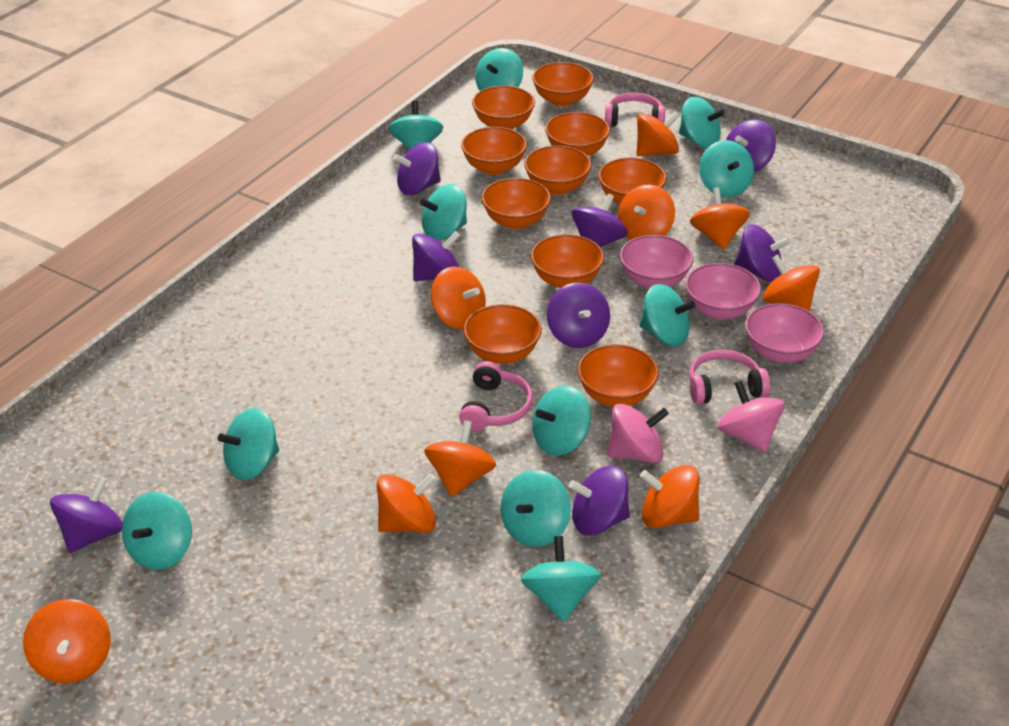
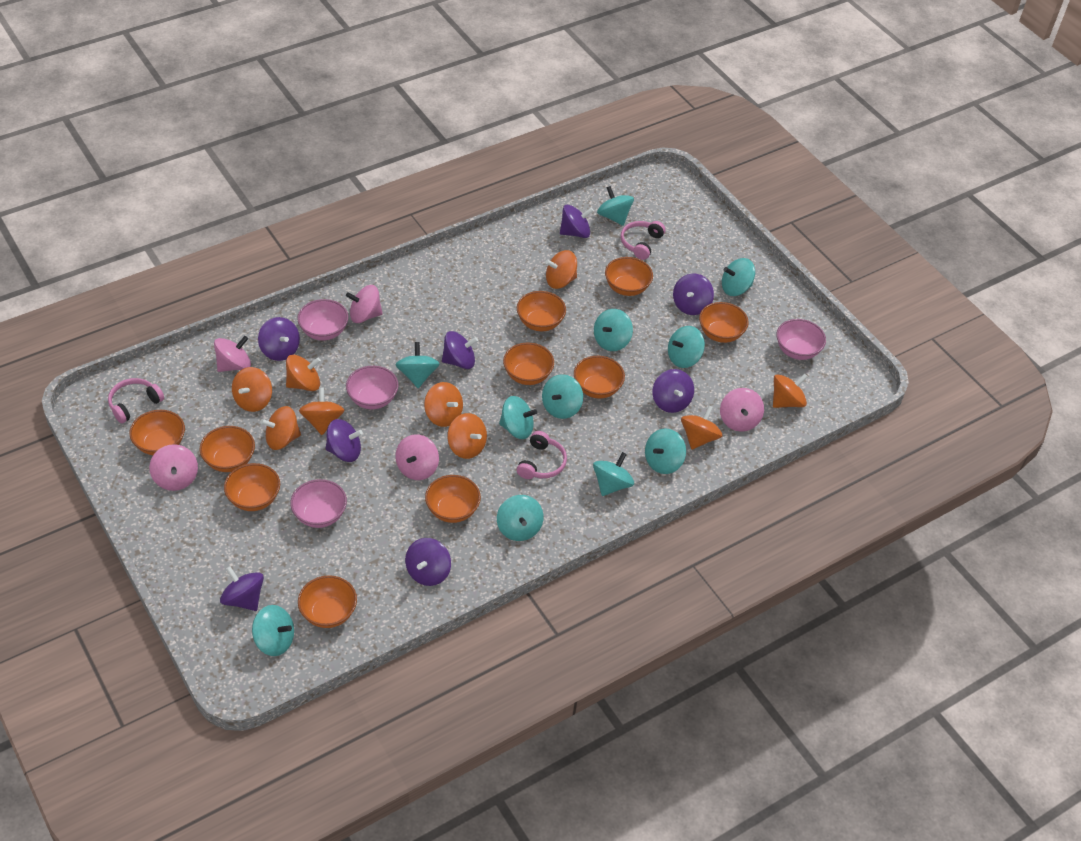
pink bowl: 3 -> 4
pink spinning top: 2 -> 5

